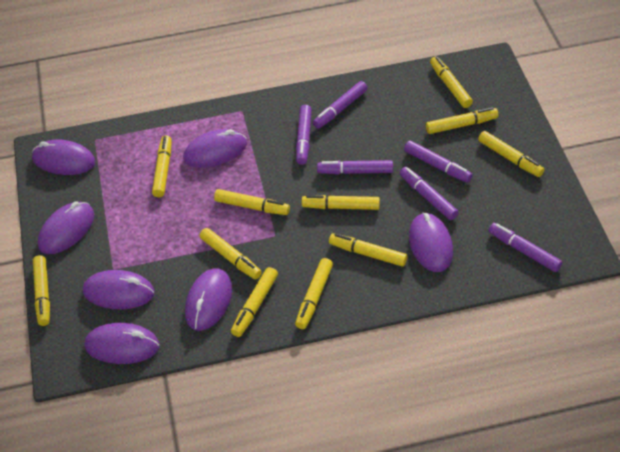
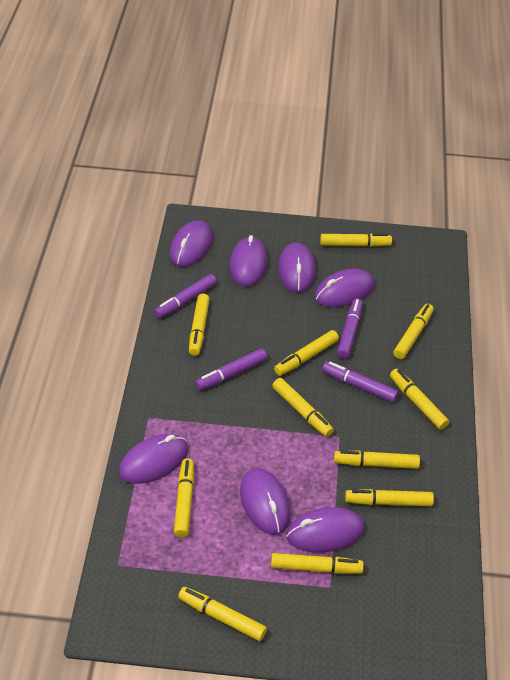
purple marker: 6 -> 4

